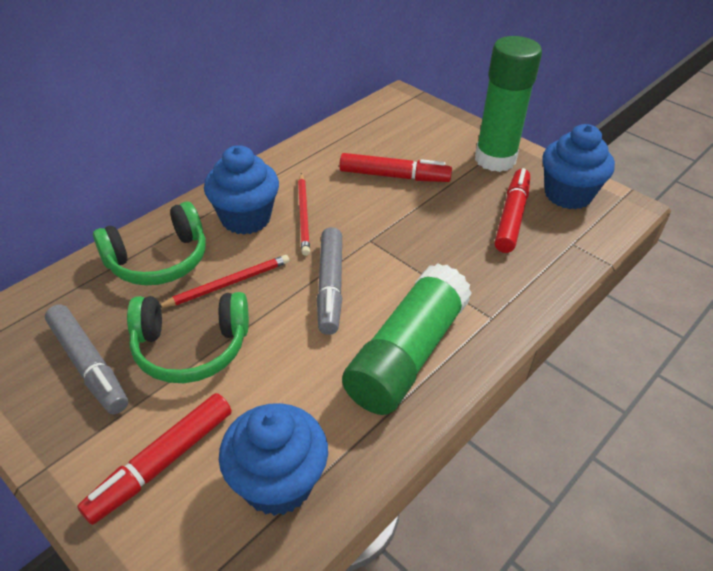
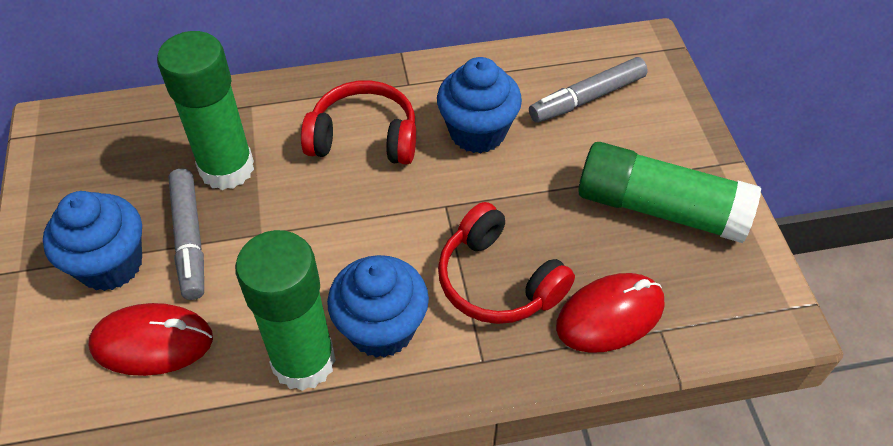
green glue stick: 2 -> 3
green headphones: 2 -> 0
red headphones: 0 -> 2
red marker: 3 -> 0
red mouse: 0 -> 2
red pencil: 2 -> 0

